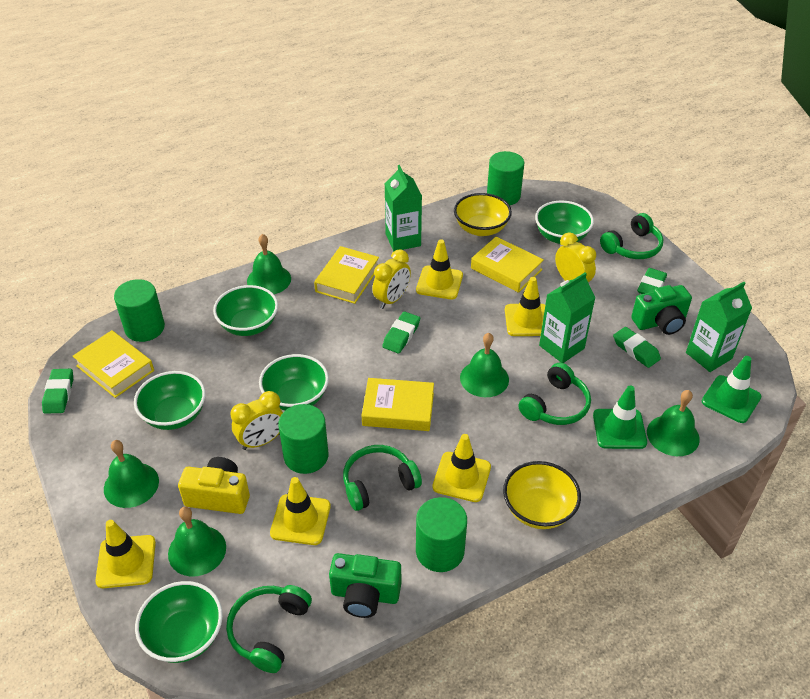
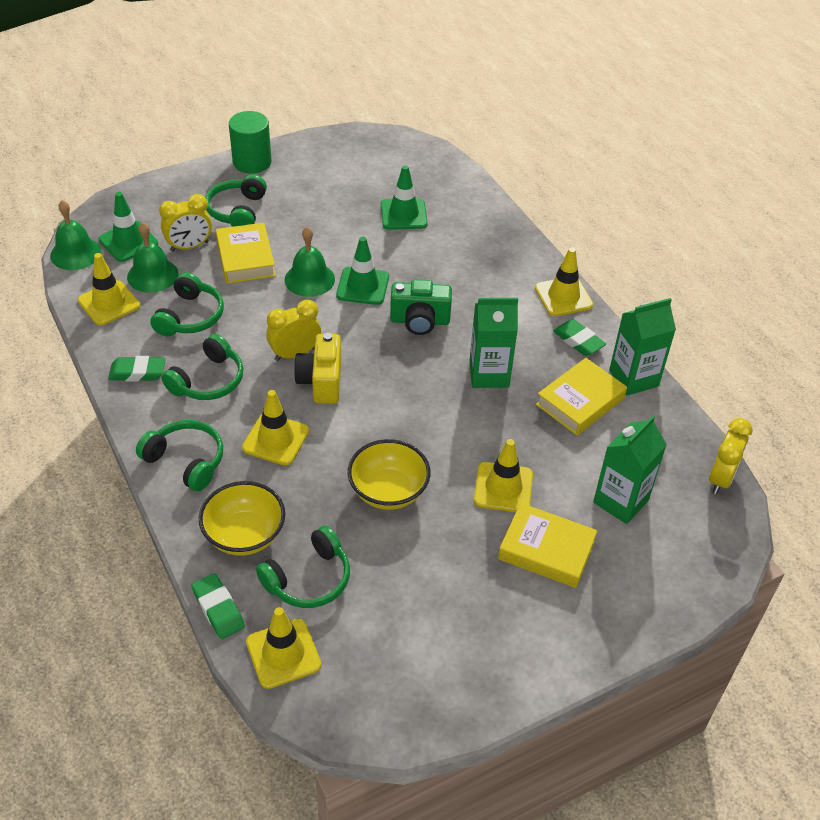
green bell: 5 -> 3
green bowl: 5 -> 0
green camera: 2 -> 1
green cylinder: 4 -> 1
green eraser: 4 -> 3
green headphones: 4 -> 5
green traffic cone: 2 -> 3
yellow book: 4 -> 3

